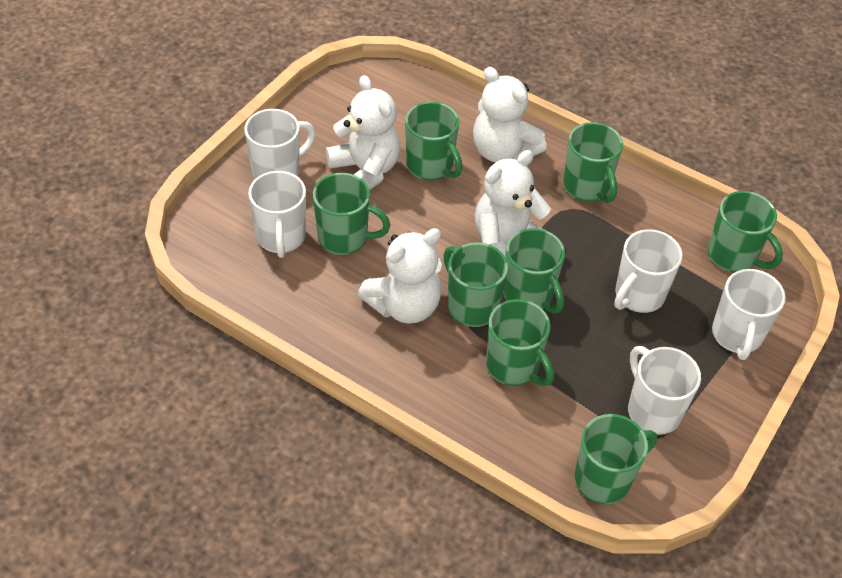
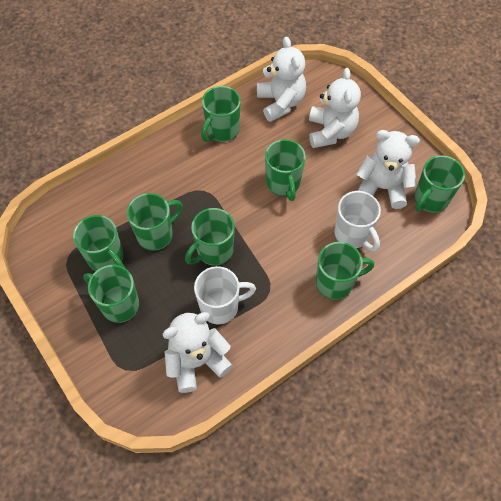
white mug: 5 -> 2

